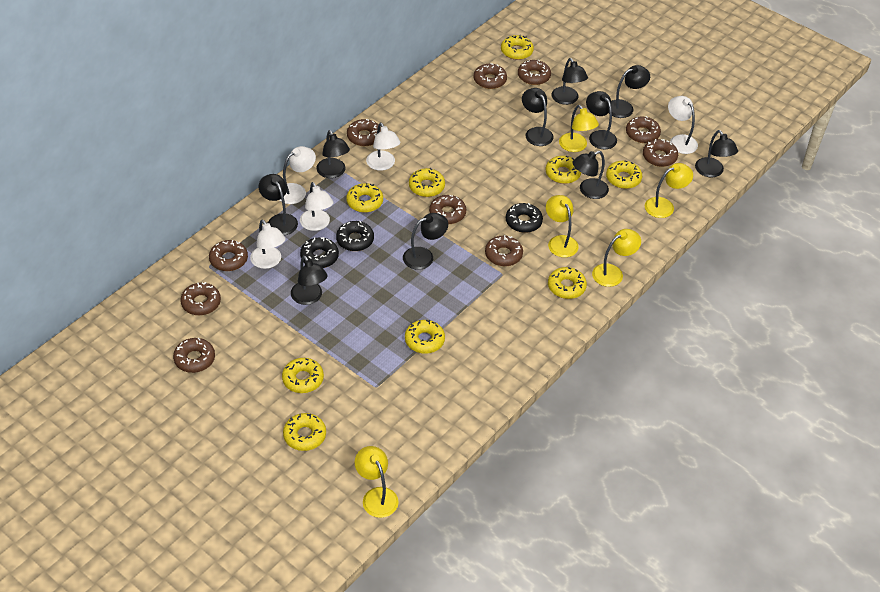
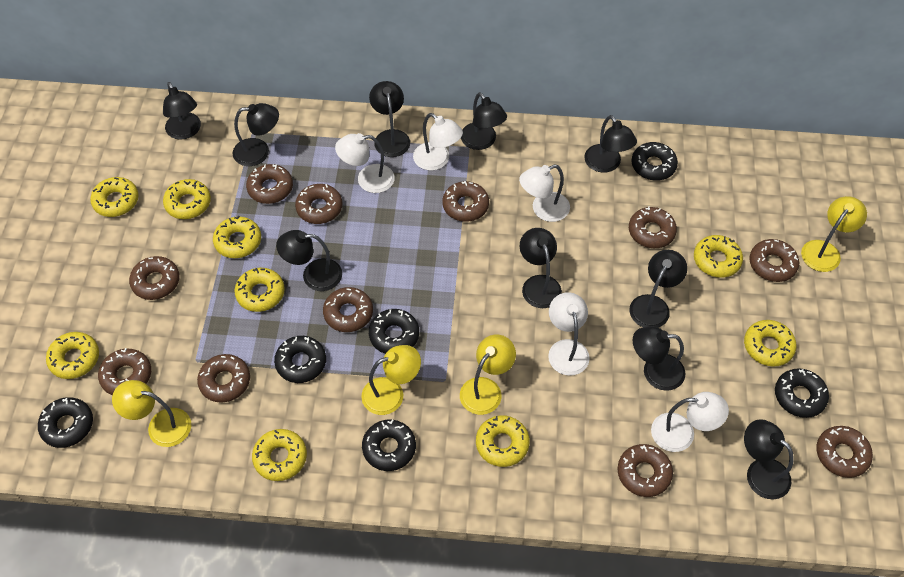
black donut: 3 -> 6
brown donut: 10 -> 11
yellow lamp: 5 -> 4

